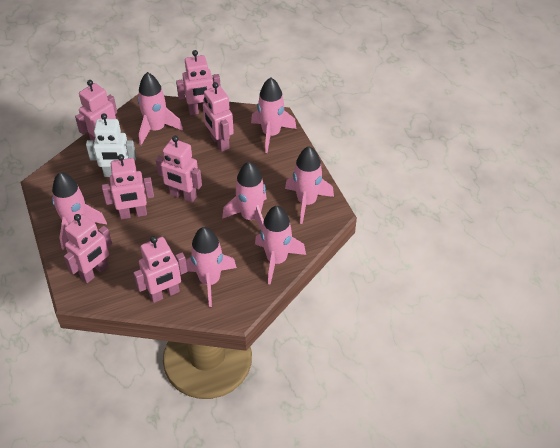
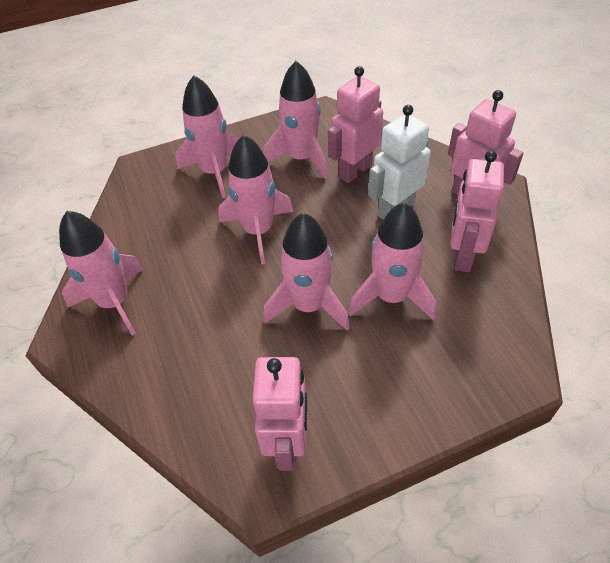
pink robot: 7 -> 4
pink rocket: 7 -> 6

